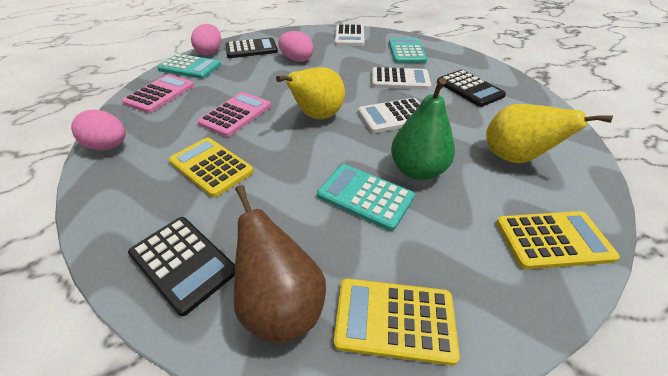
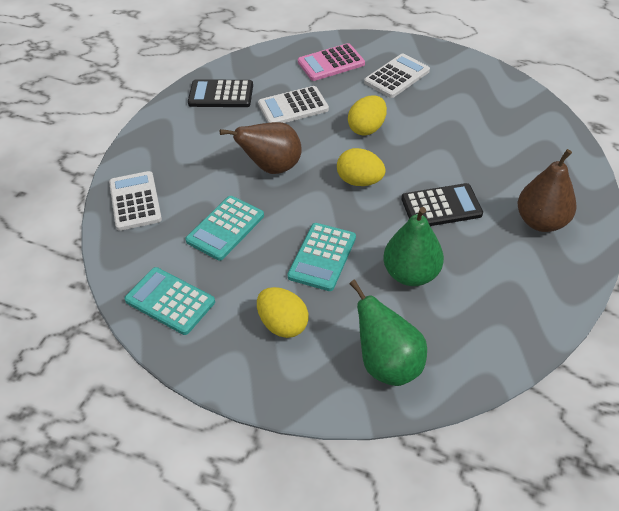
black calculator: 3 -> 2
brown pear: 1 -> 2
green pear: 1 -> 2
pink calculator: 2 -> 1
pink egg: 3 -> 0
yellow calculator: 3 -> 0
yellow egg: 0 -> 3
yellow pear: 2 -> 0

